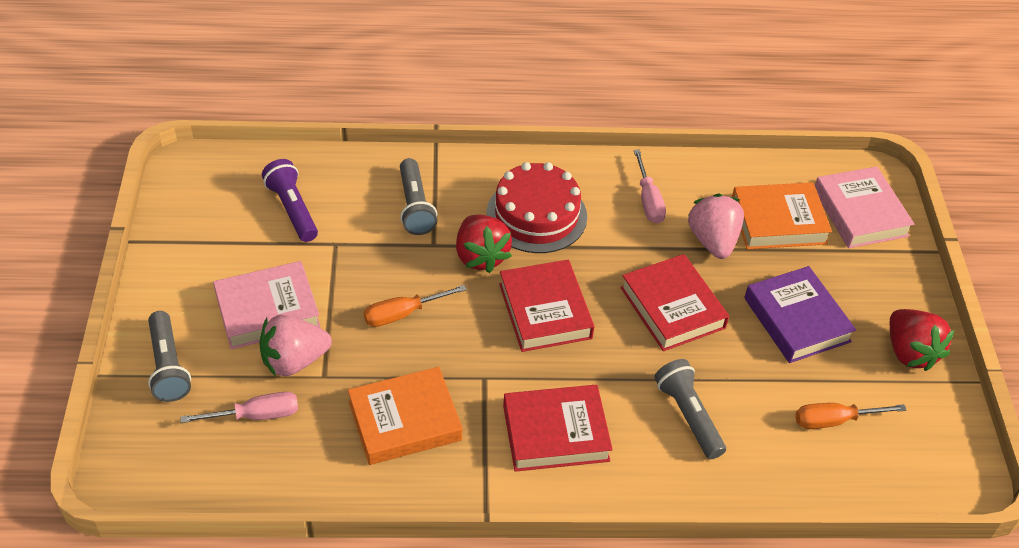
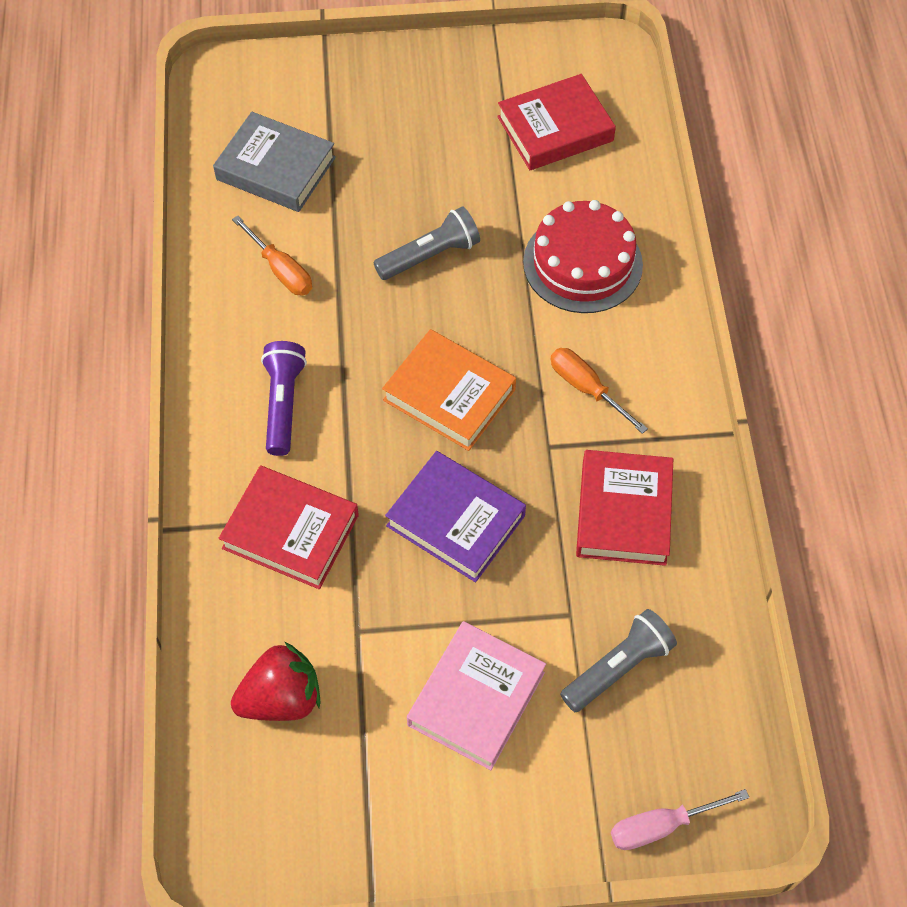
grey book: 0 -> 1
grey flashlight: 3 -> 2
orange book: 2 -> 1
pink book: 2 -> 1
pink screwdriver: 2 -> 1
pink strawberry: 2 -> 0
red strawberry: 2 -> 1

